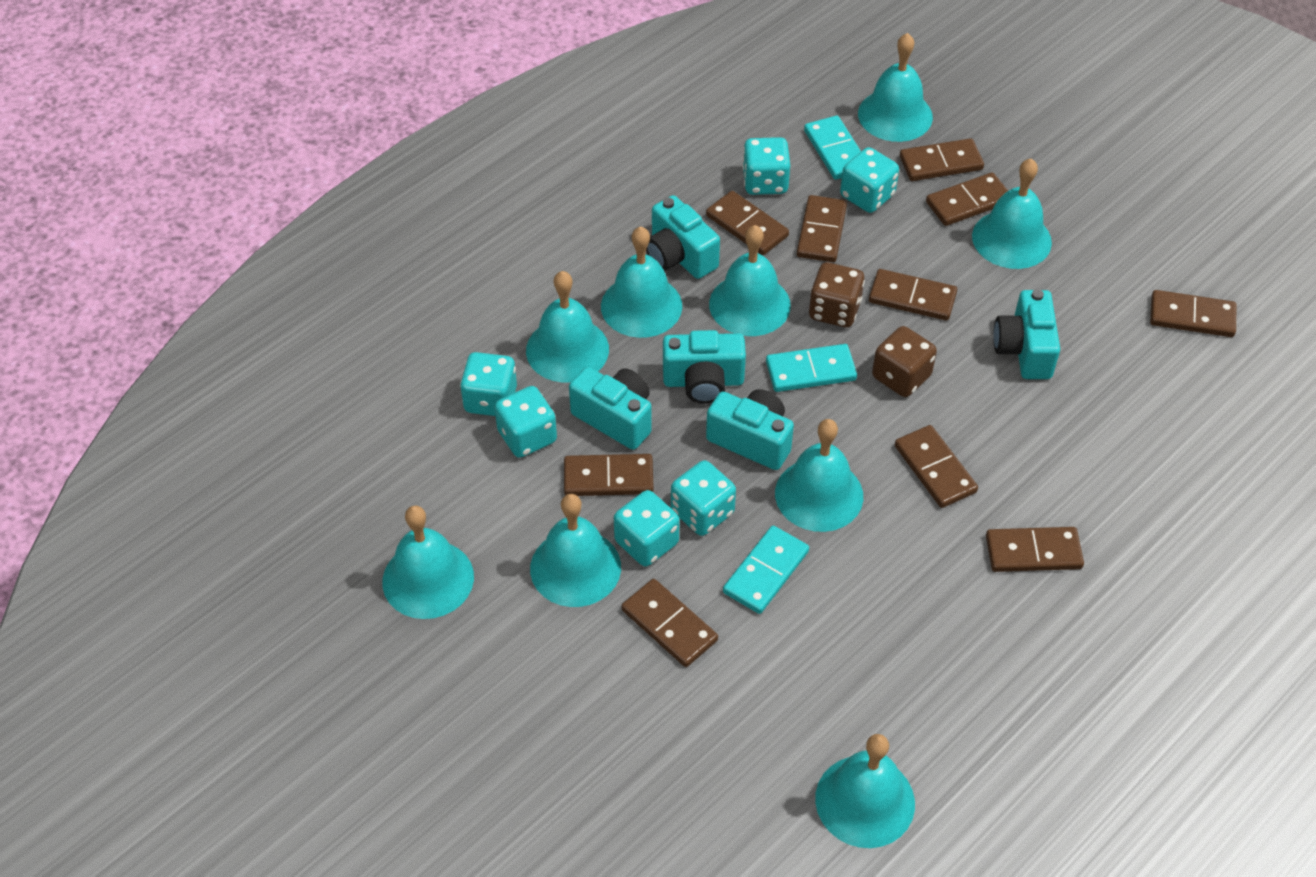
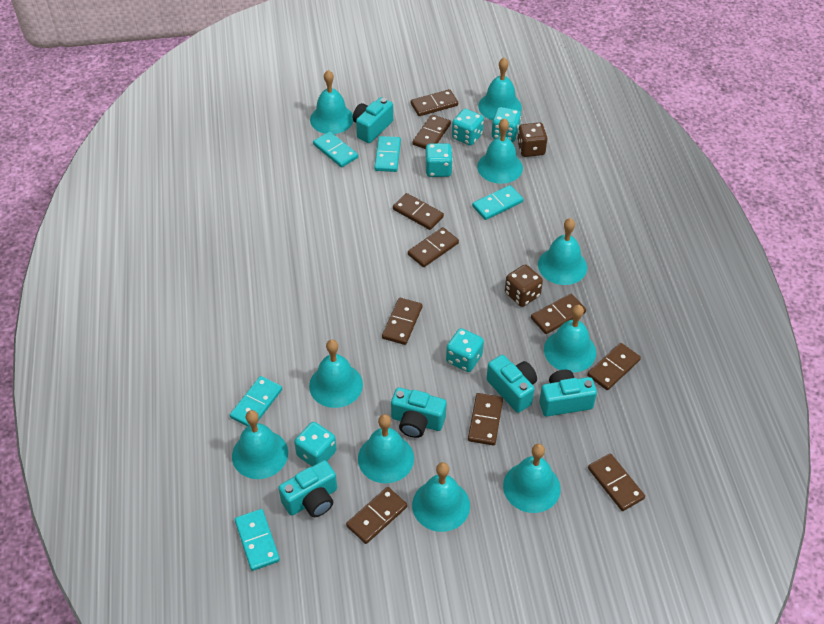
turquoise bell: 9 -> 10
turquoise dice: 6 -> 5
turquoise domino: 3 -> 5

